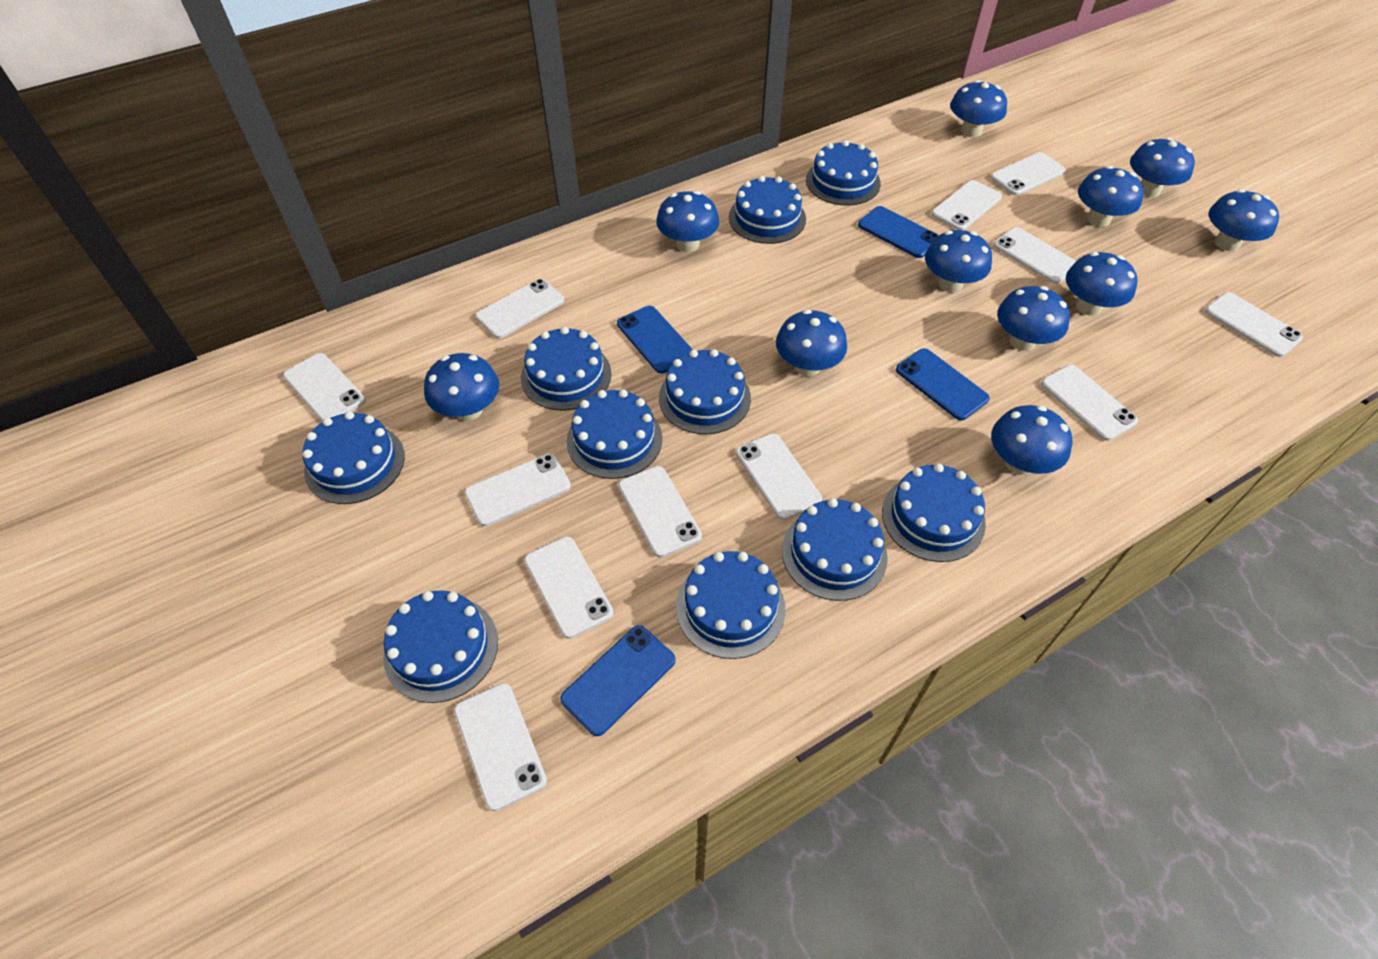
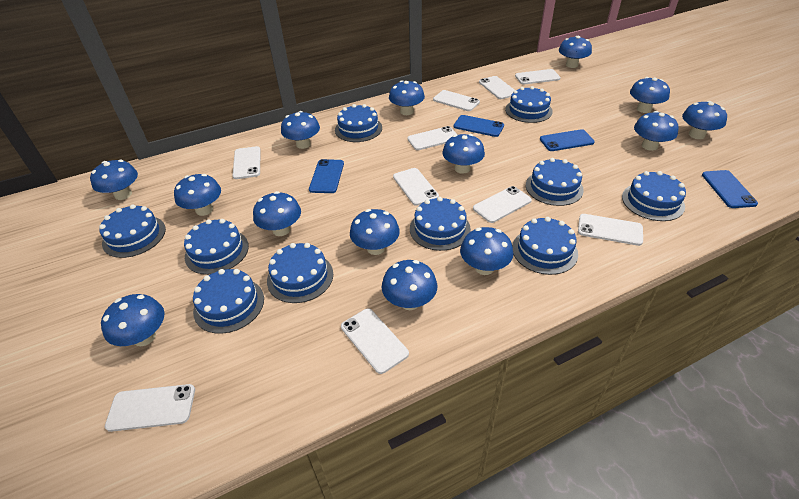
blue mushroom: 11 -> 14
white phone: 12 -> 10

